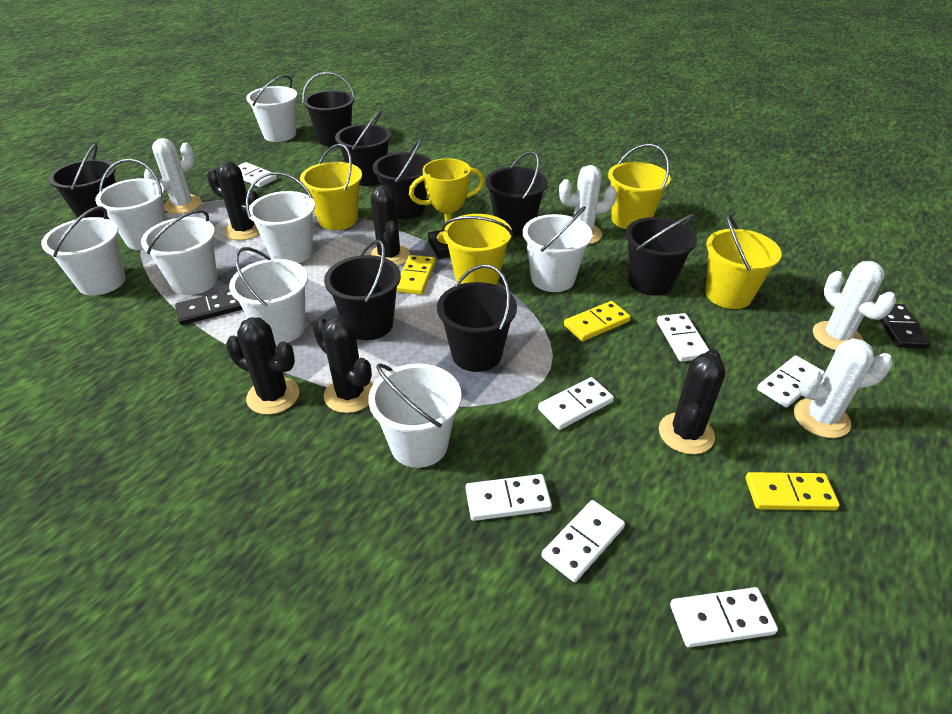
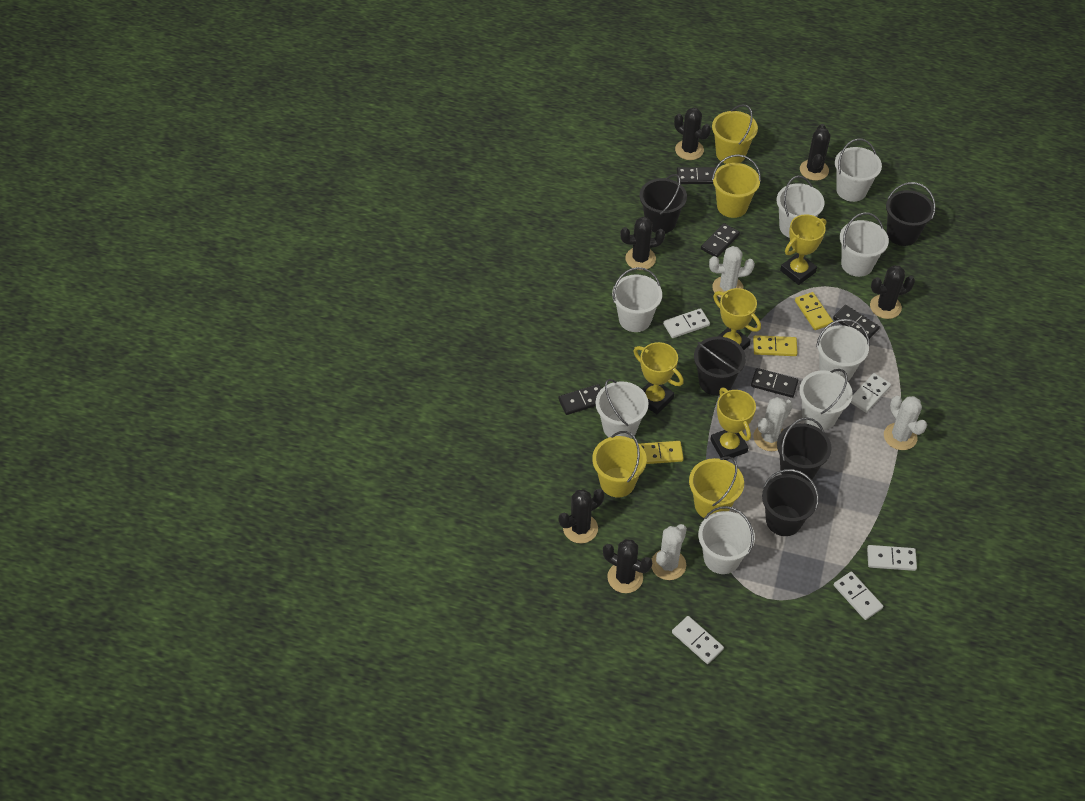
black bucket: 8 -> 5
black cactus: 5 -> 6
black domino: 2 -> 5
white domino: 7 -> 5
yellow trophy: 1 -> 4

